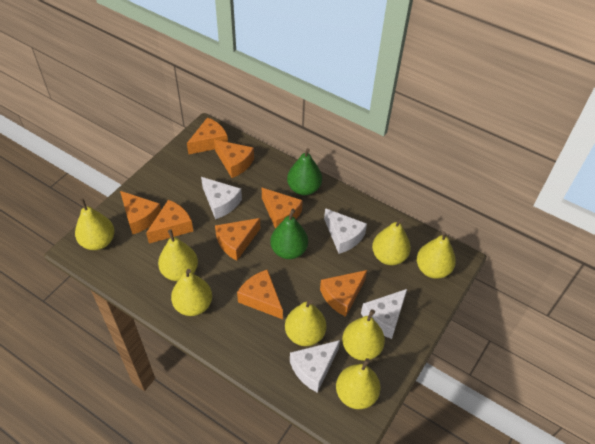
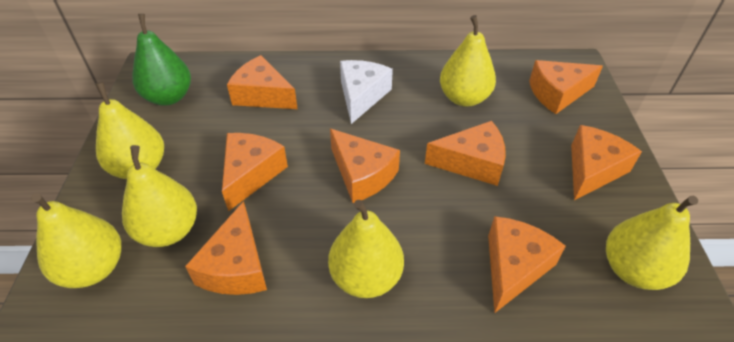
green pear: 2 -> 1
white cheese: 4 -> 1
yellow pear: 8 -> 6

